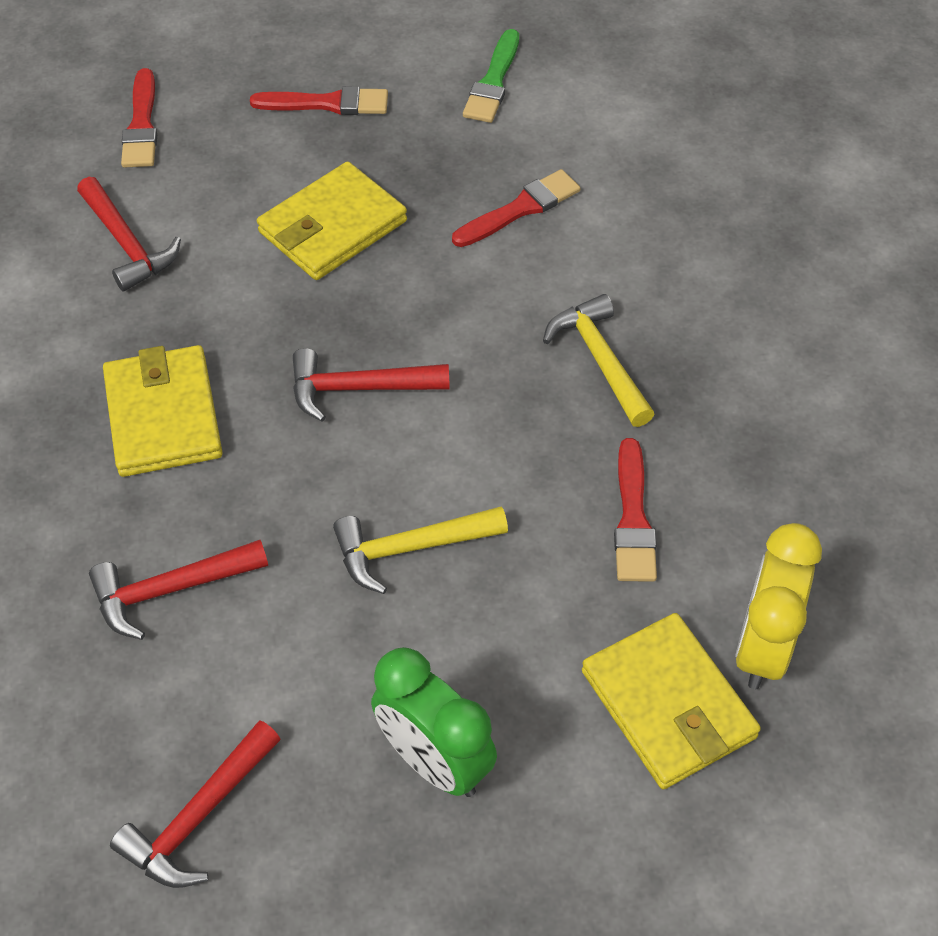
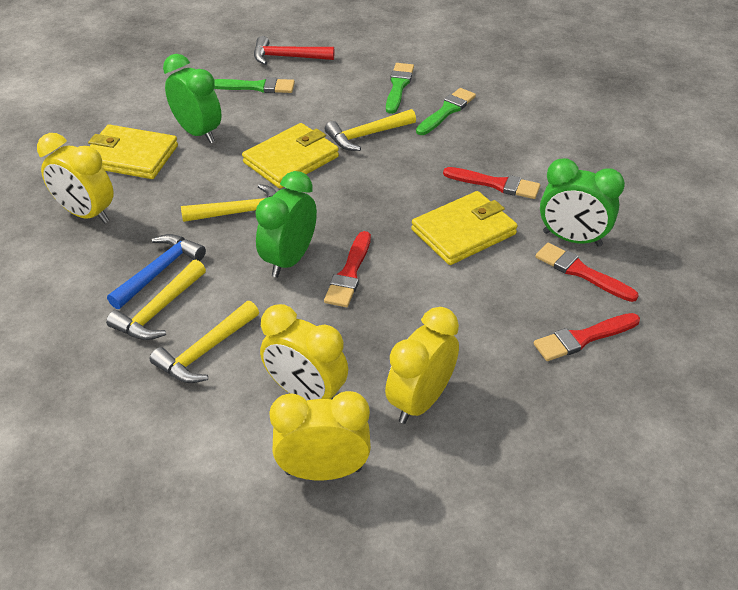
blue hammer: 0 -> 1
green brush: 1 -> 3
green clock: 1 -> 3
red hammer: 4 -> 1
yellow clock: 1 -> 4
yellow hammer: 2 -> 4

